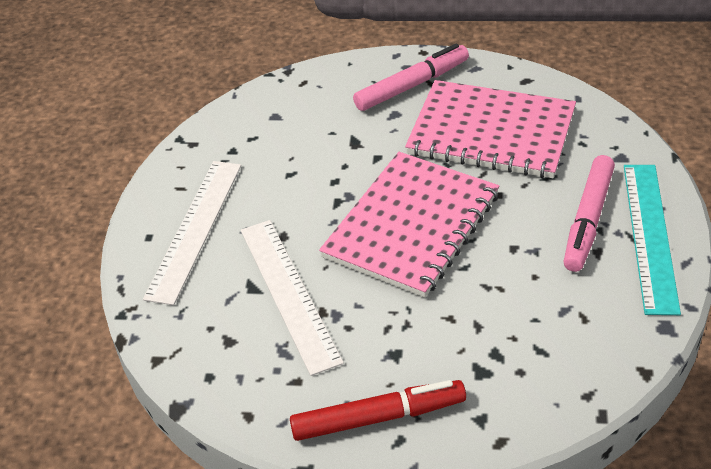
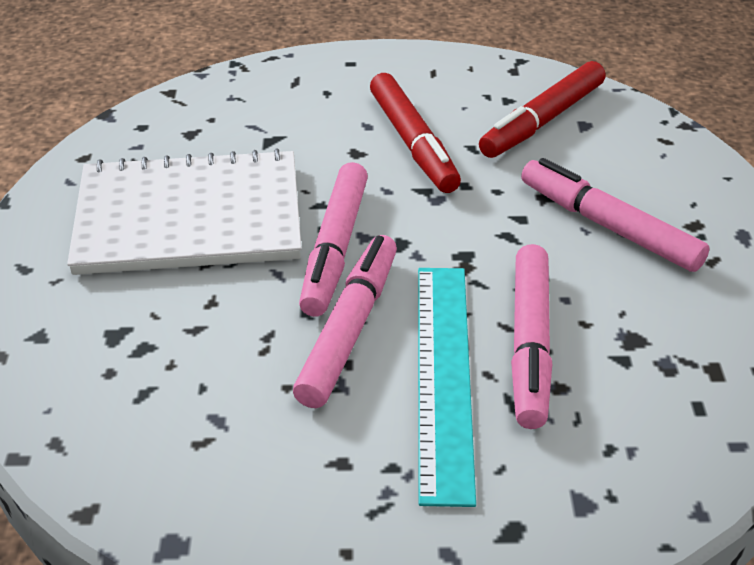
pink marker: 2 -> 4
pink notebook: 2 -> 0
red marker: 1 -> 2
white notebook: 0 -> 1
white ruler: 2 -> 0

